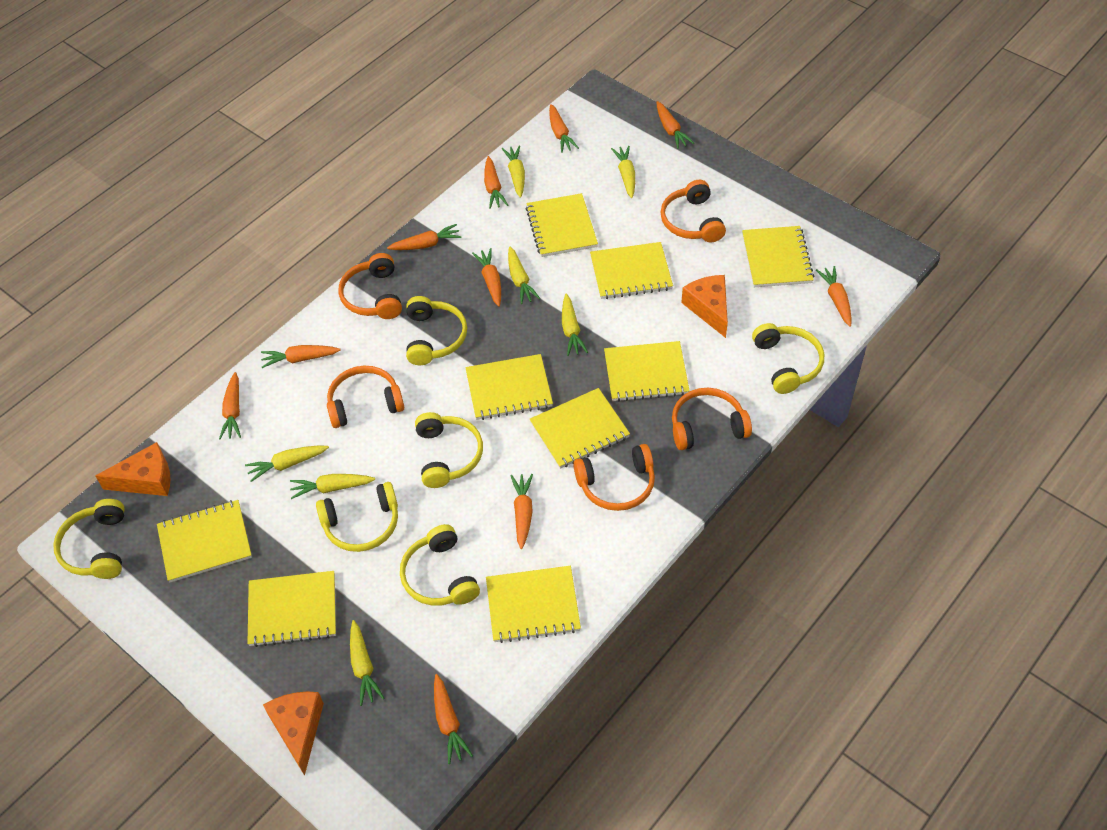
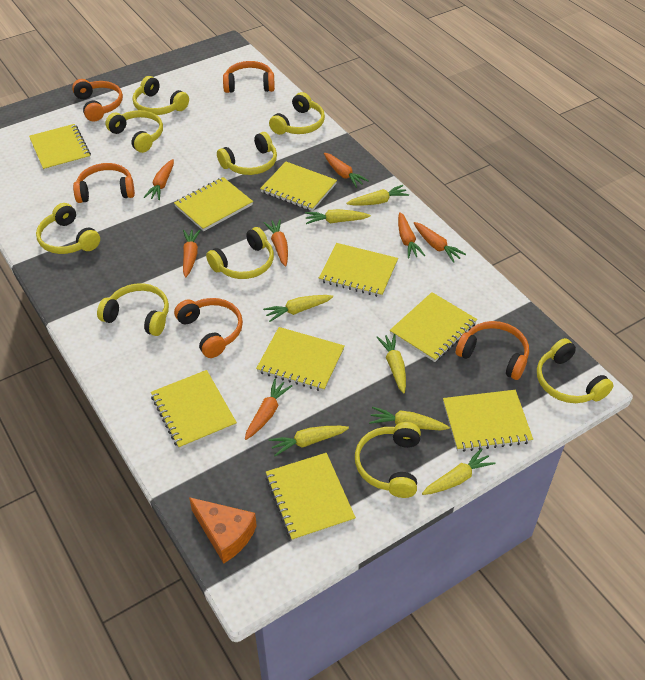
orange carrot: 10 -> 7
orange cheese: 3 -> 1
yellow headphones: 6 -> 9

